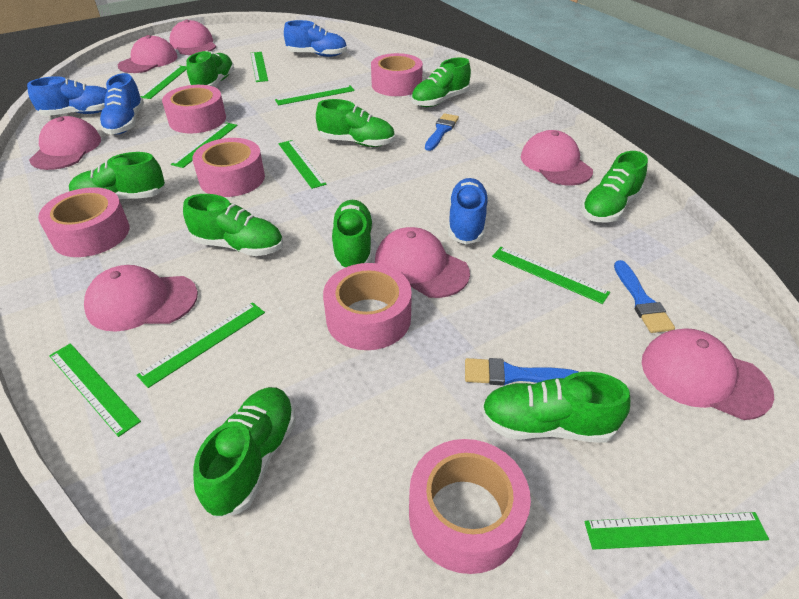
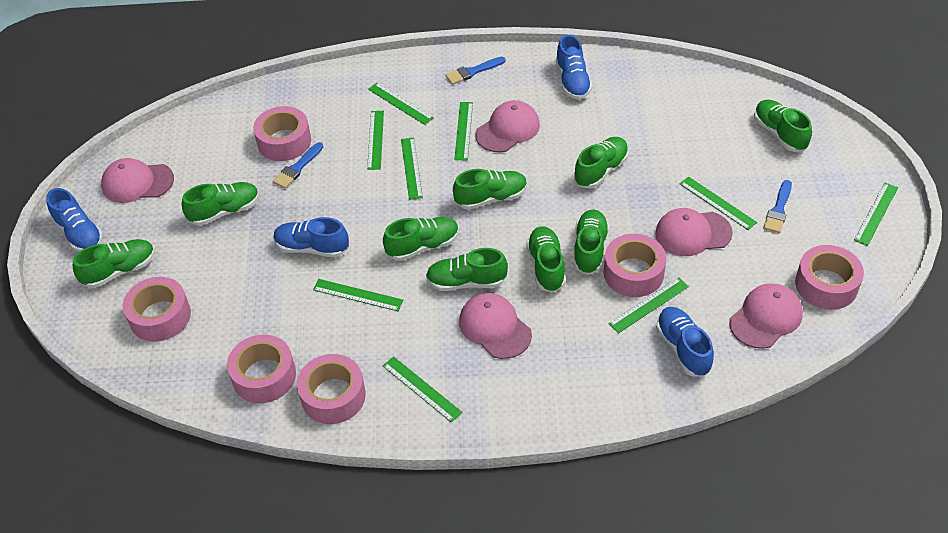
pink cap: 7 -> 5

